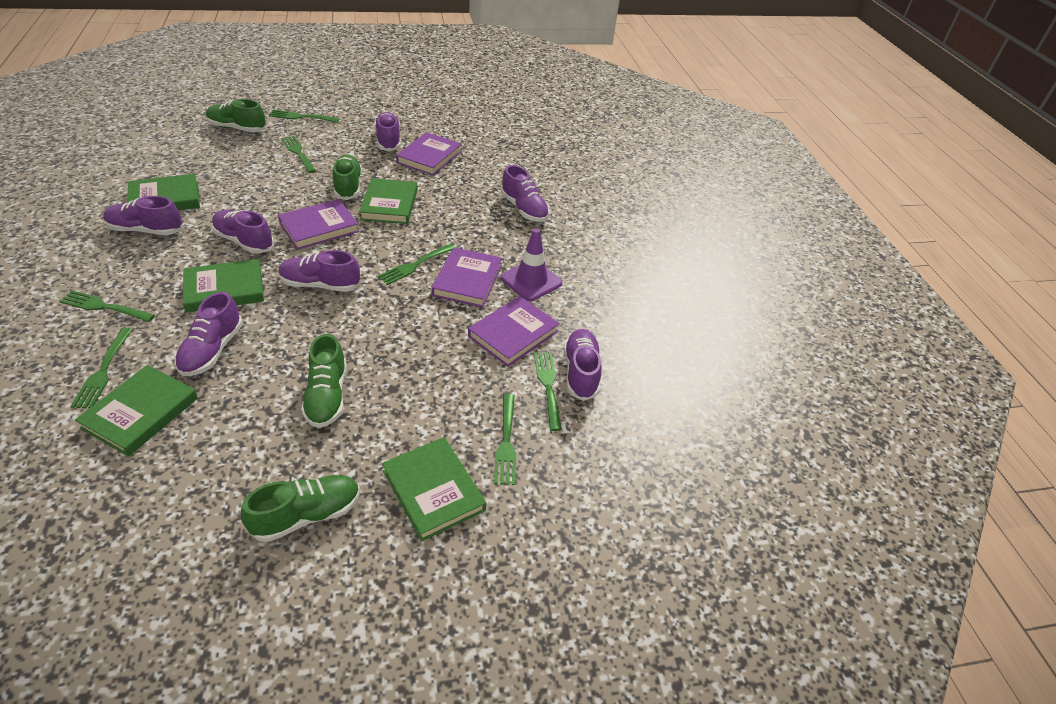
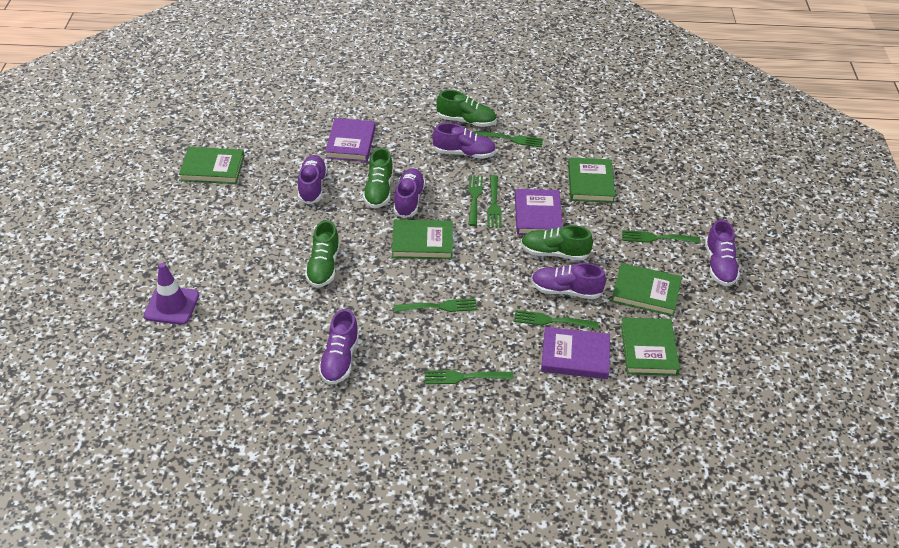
purple book: 4 -> 3
purple shoe: 7 -> 6

